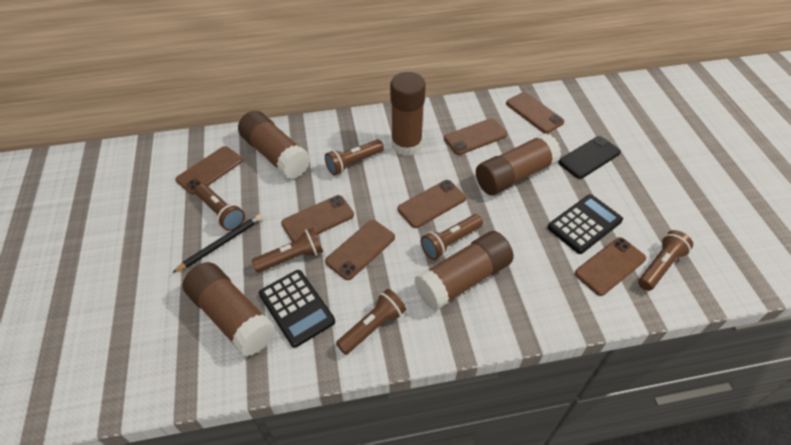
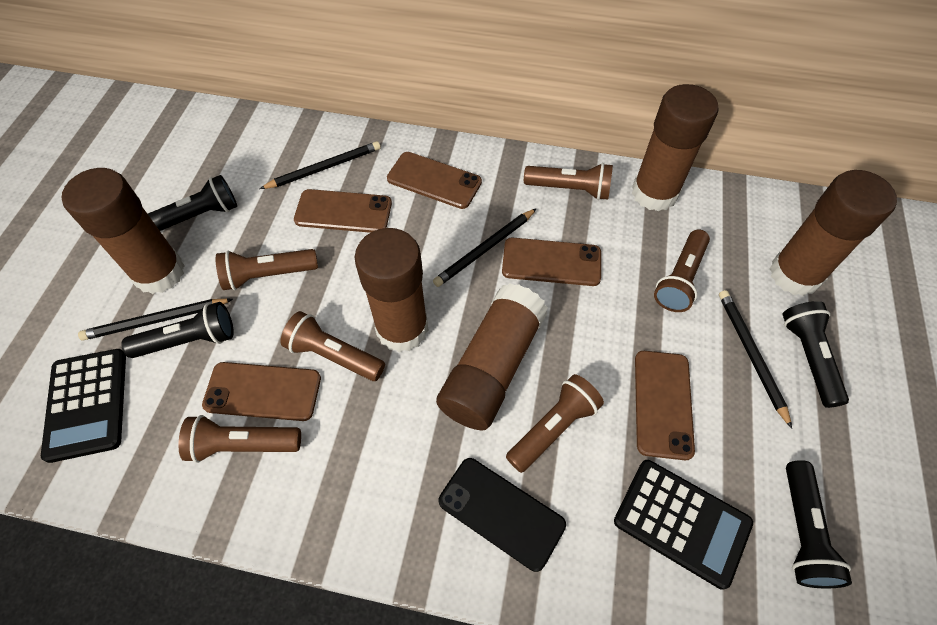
black flashlight: 0 -> 4
black pencil: 1 -> 4
brown phone: 7 -> 5

